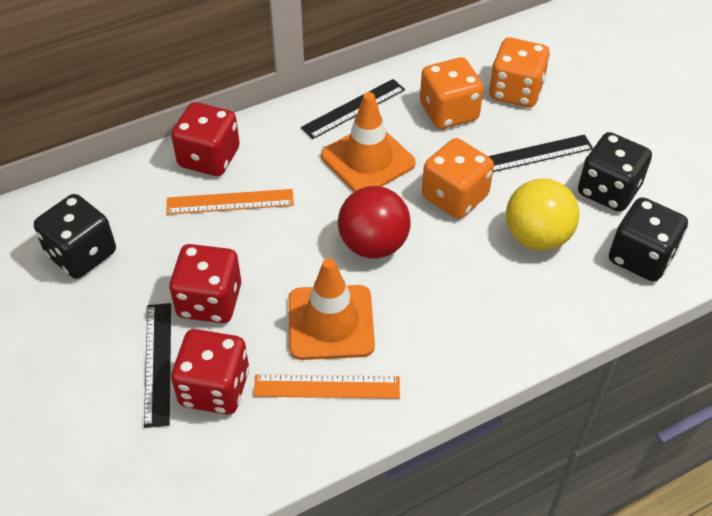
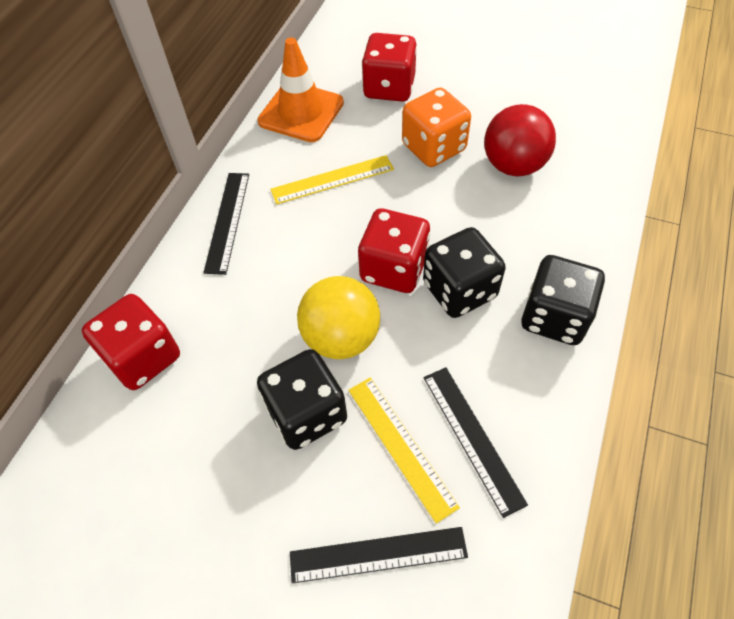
orange dice: 3 -> 1
orange ruler: 2 -> 0
orange traffic cone: 2 -> 1
yellow ruler: 0 -> 2

